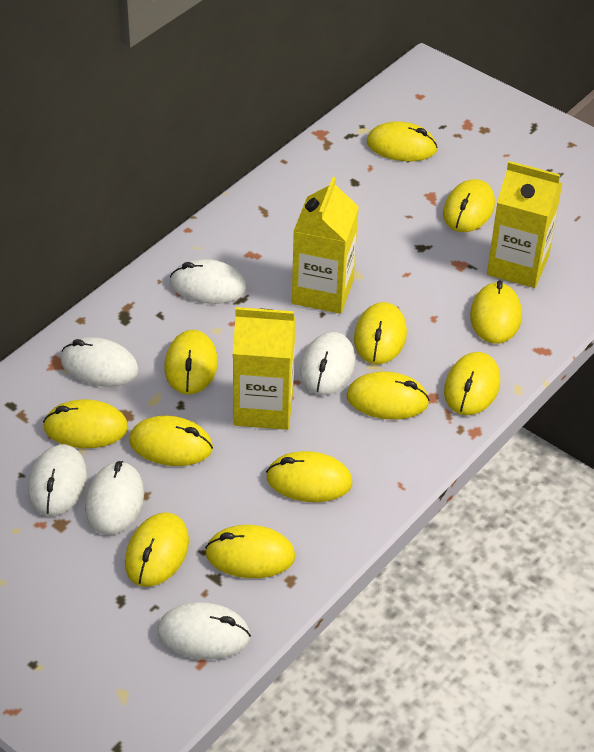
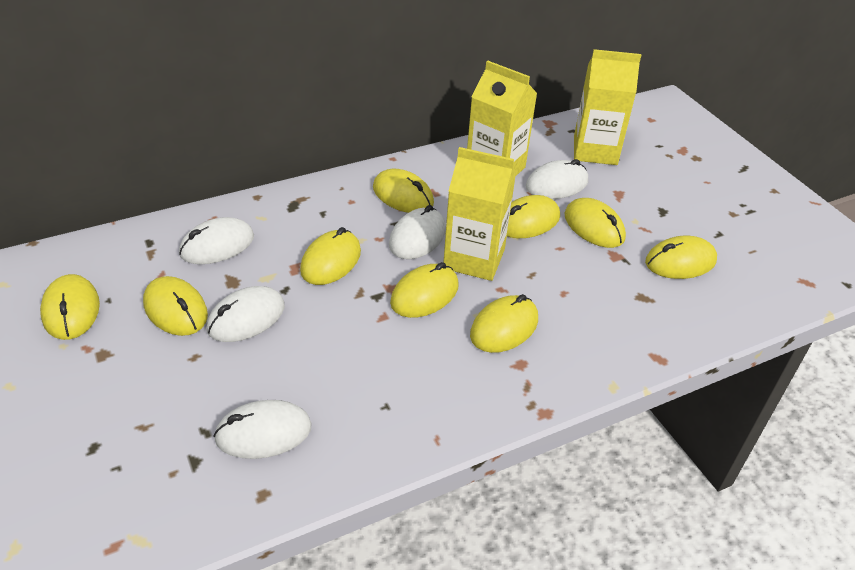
white mouse: 6 -> 5
yellow mouse: 12 -> 9

